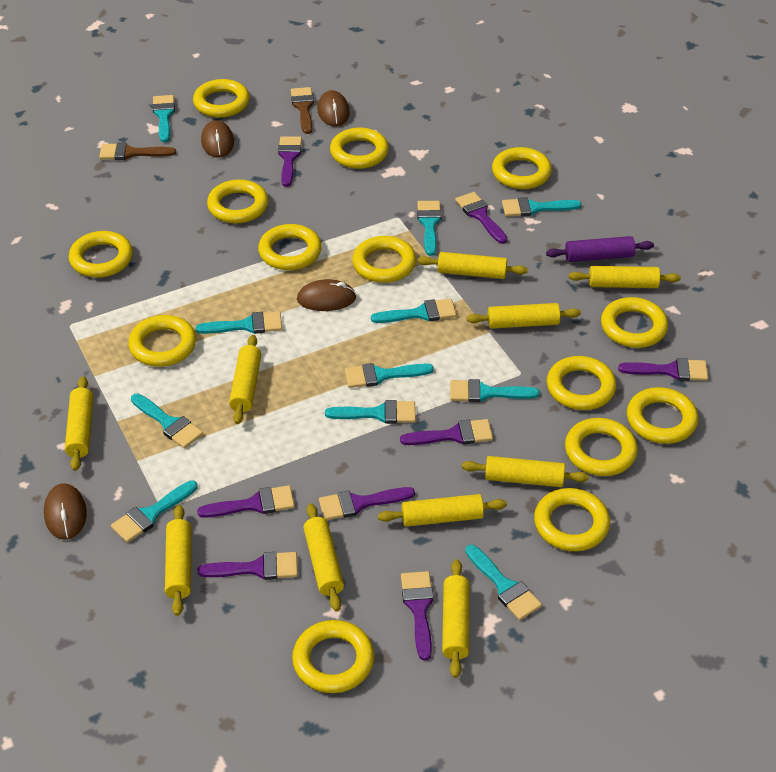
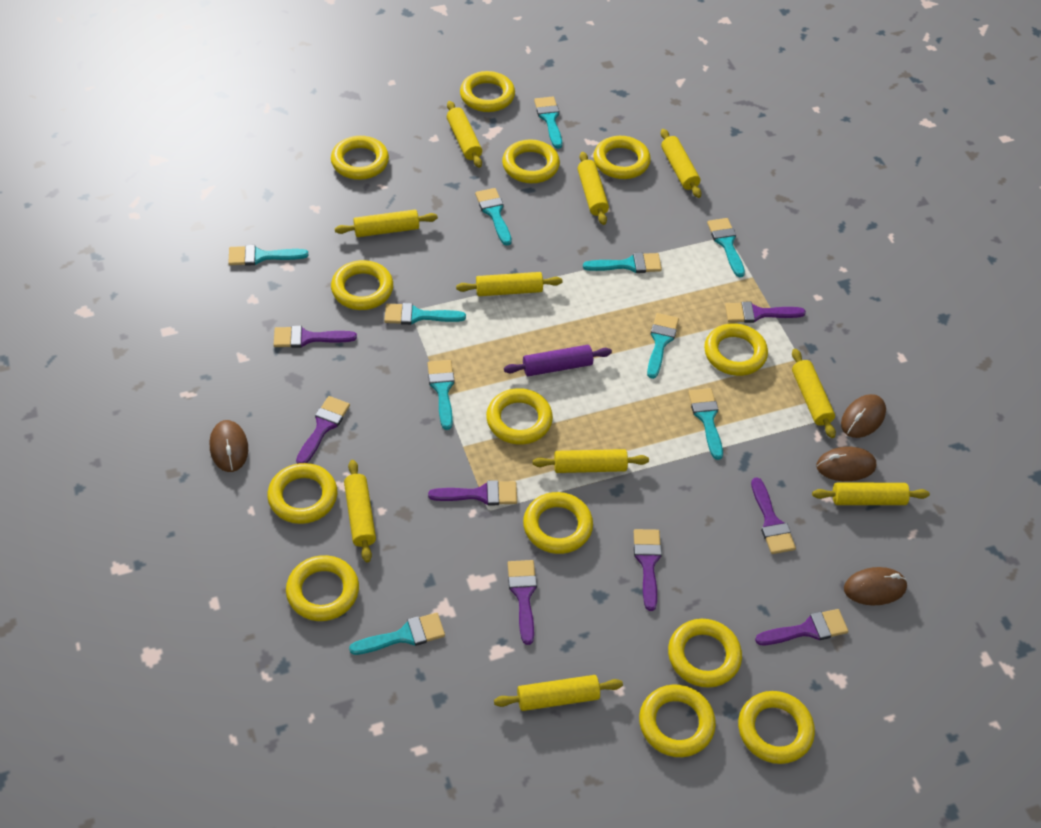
brown brush: 2 -> 0
turquoise brush: 11 -> 10
yellow ring: 14 -> 13

